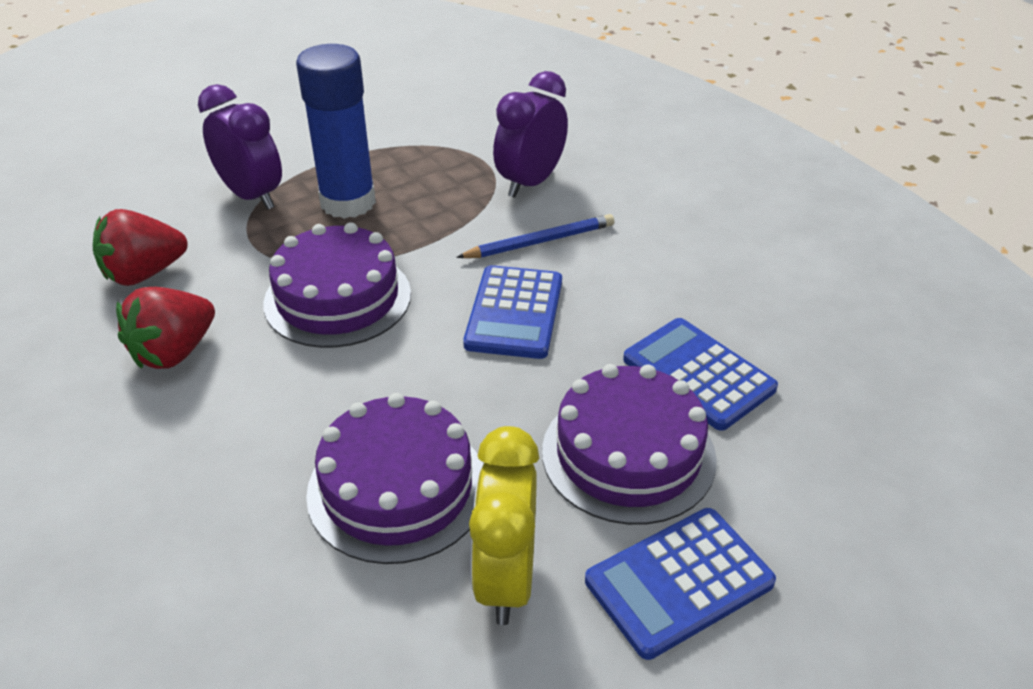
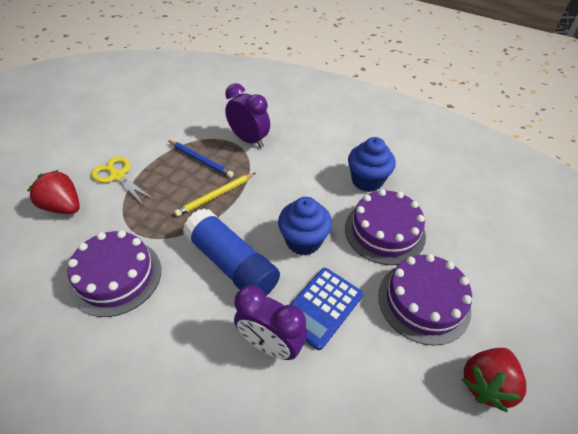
blue calculator: 3 -> 1
blue cupcake: 0 -> 2
yellow clock: 1 -> 0
yellow pencil: 0 -> 1
yellow scissors: 0 -> 1

